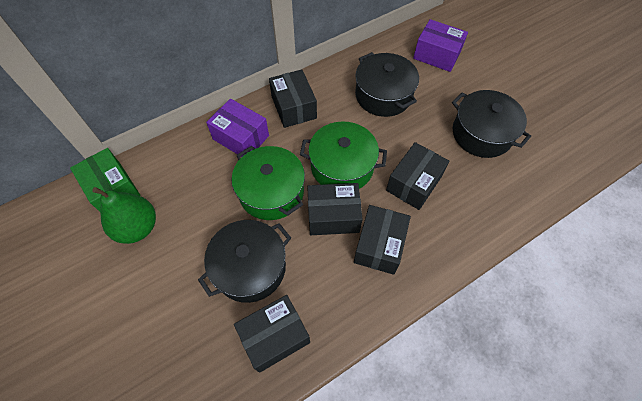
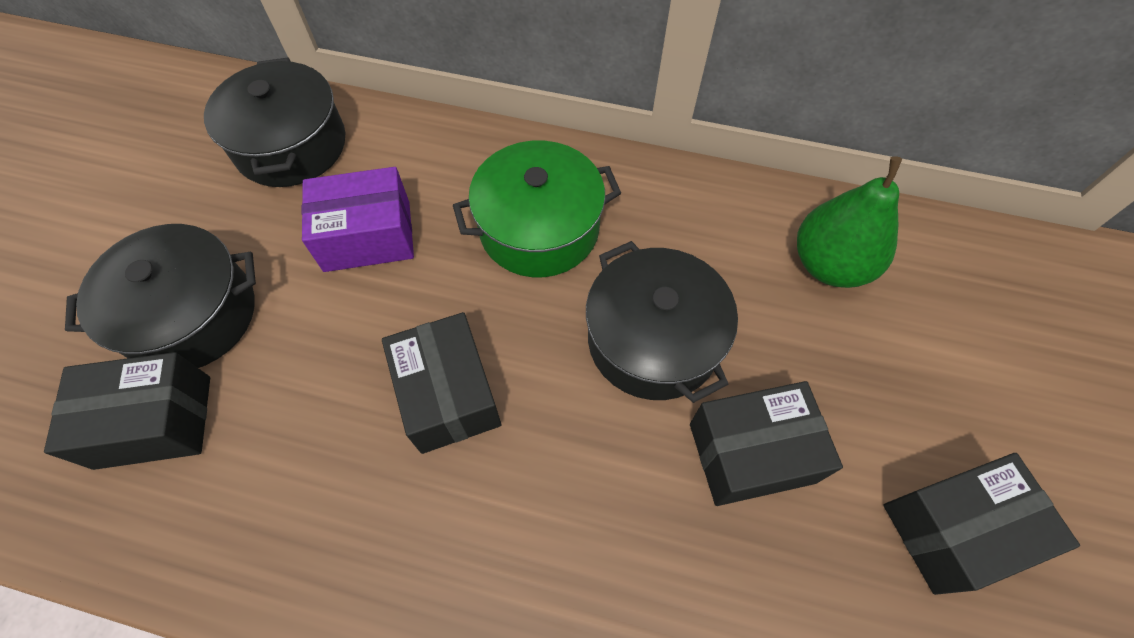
black box: 5 -> 4
green box: 1 -> 0
green pot: 2 -> 1
purple box: 2 -> 1

